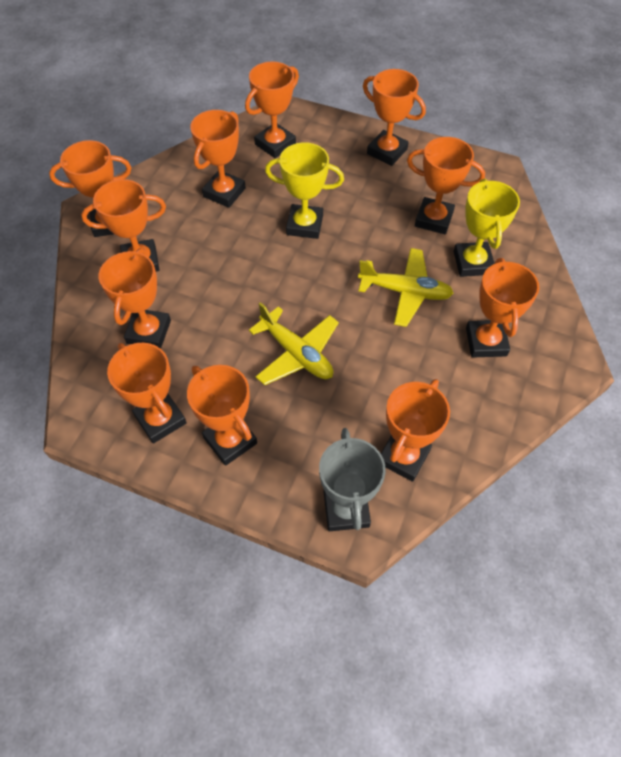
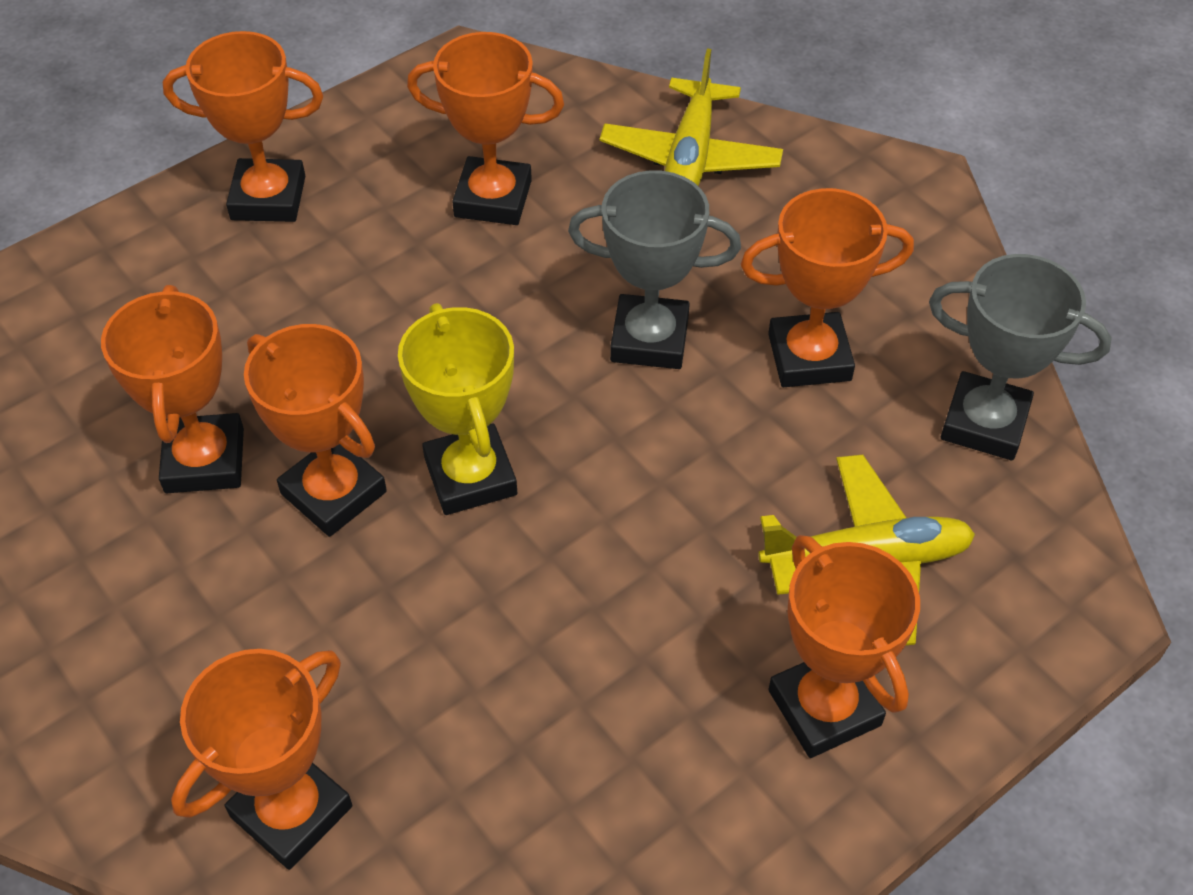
grey trophy: 1 -> 2
orange trophy: 11 -> 7
yellow trophy: 2 -> 1

